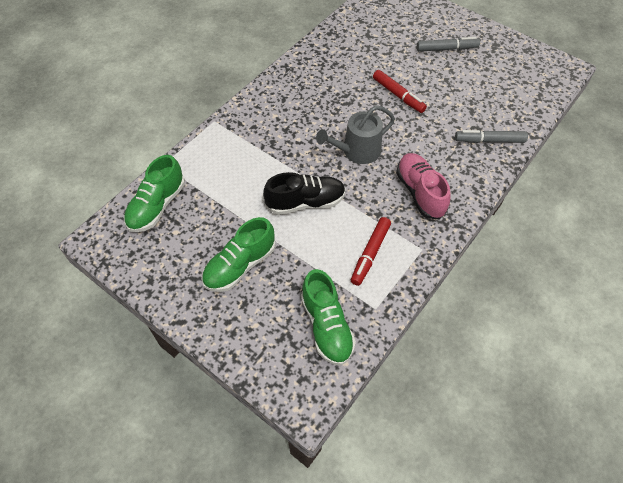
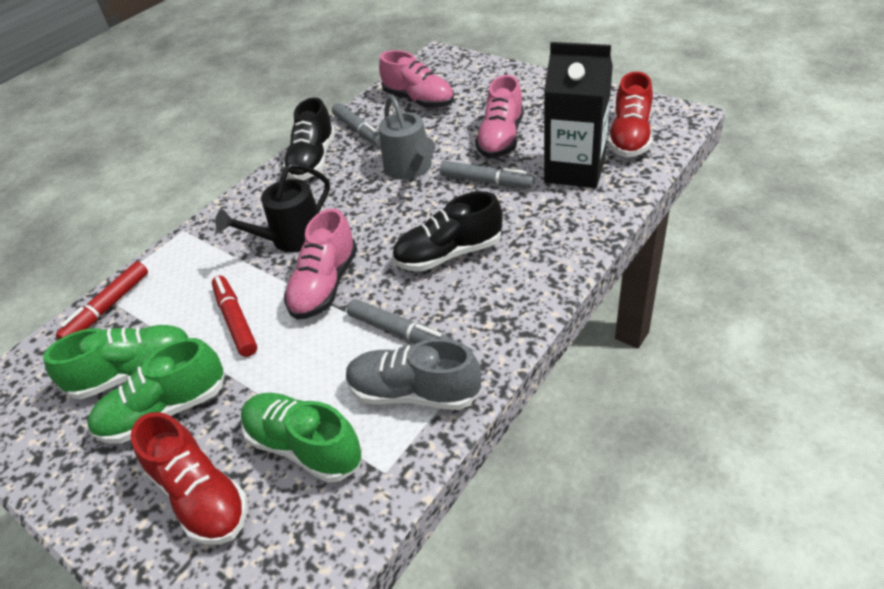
black carton: 0 -> 1
black shoe: 1 -> 2
black watering can: 0 -> 1
grey marker: 2 -> 3
grey shoe: 0 -> 1
pink shoe: 1 -> 3
red shoe: 0 -> 2

